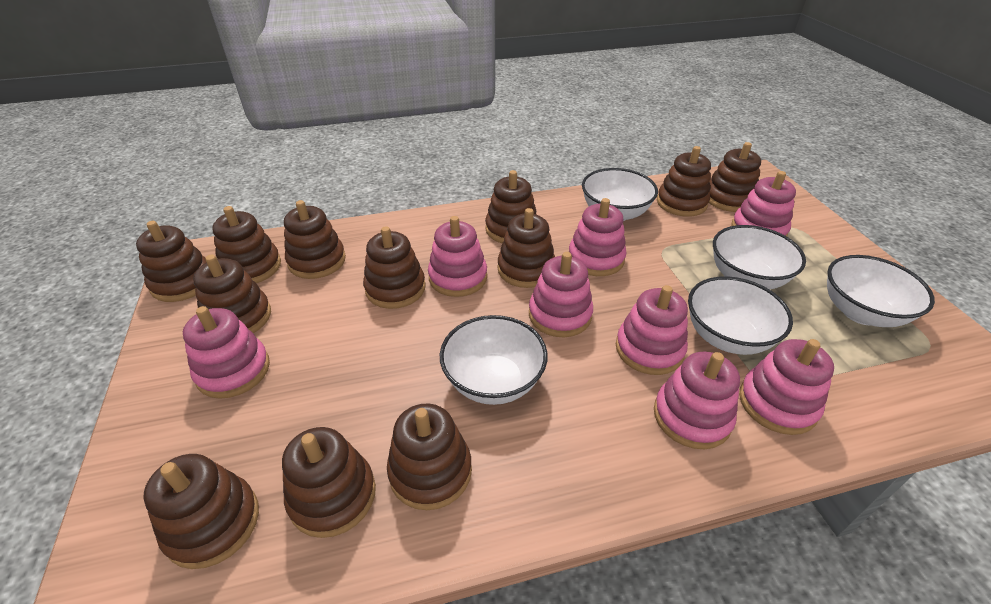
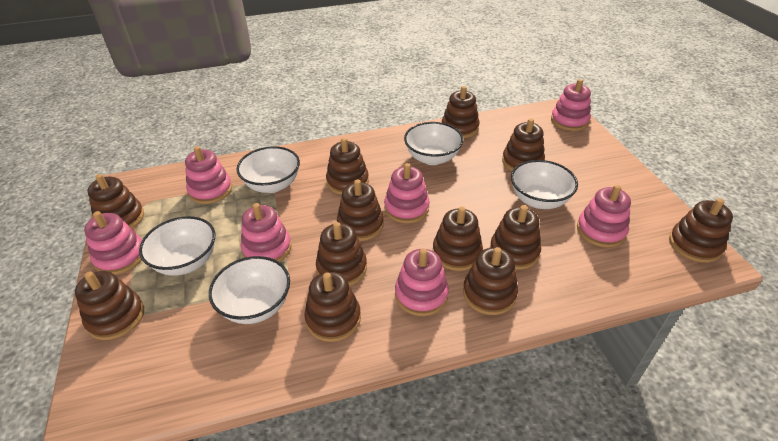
pink stacking toy: 8 -> 7

